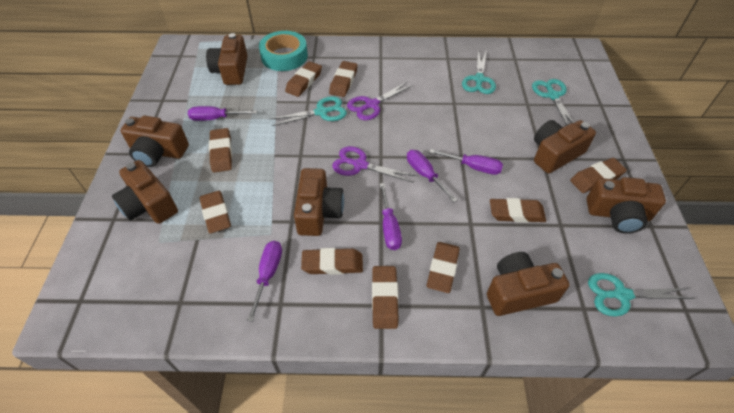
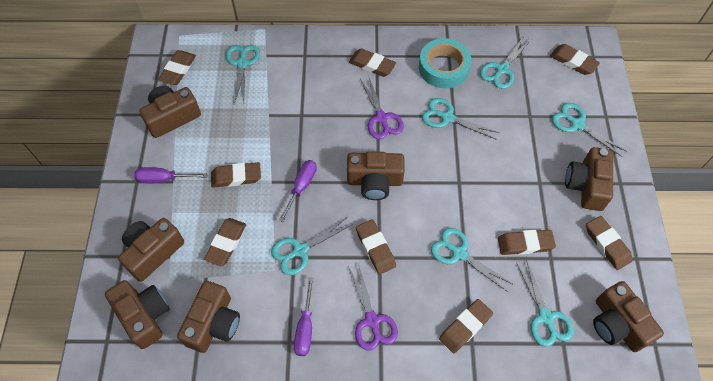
purple screwdriver: 5 -> 3
turquoise scissors: 4 -> 7

